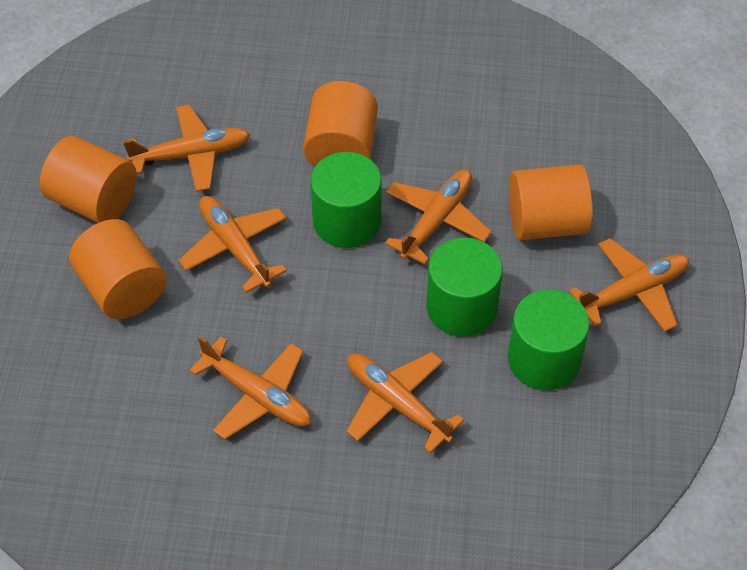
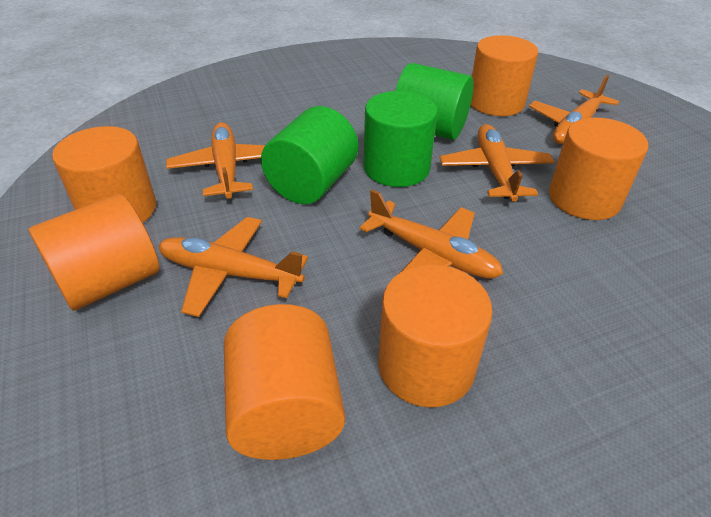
orange cylinder: 4 -> 6
orange plane: 6 -> 5

